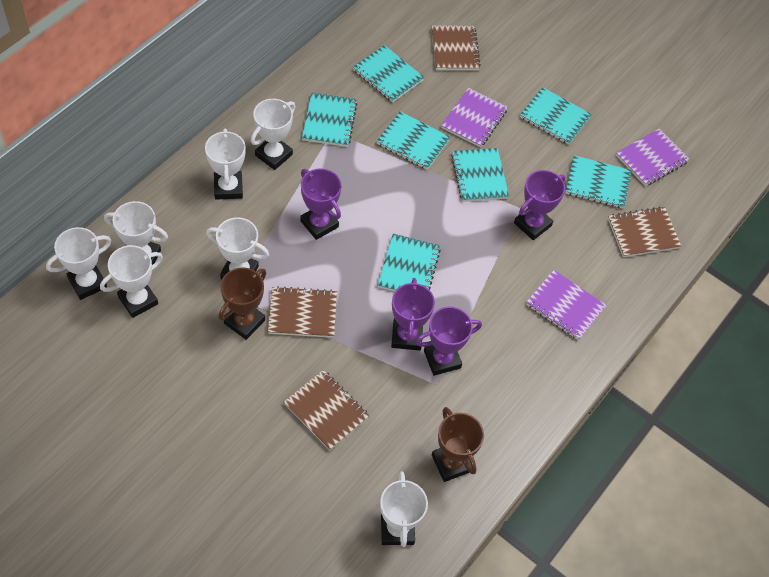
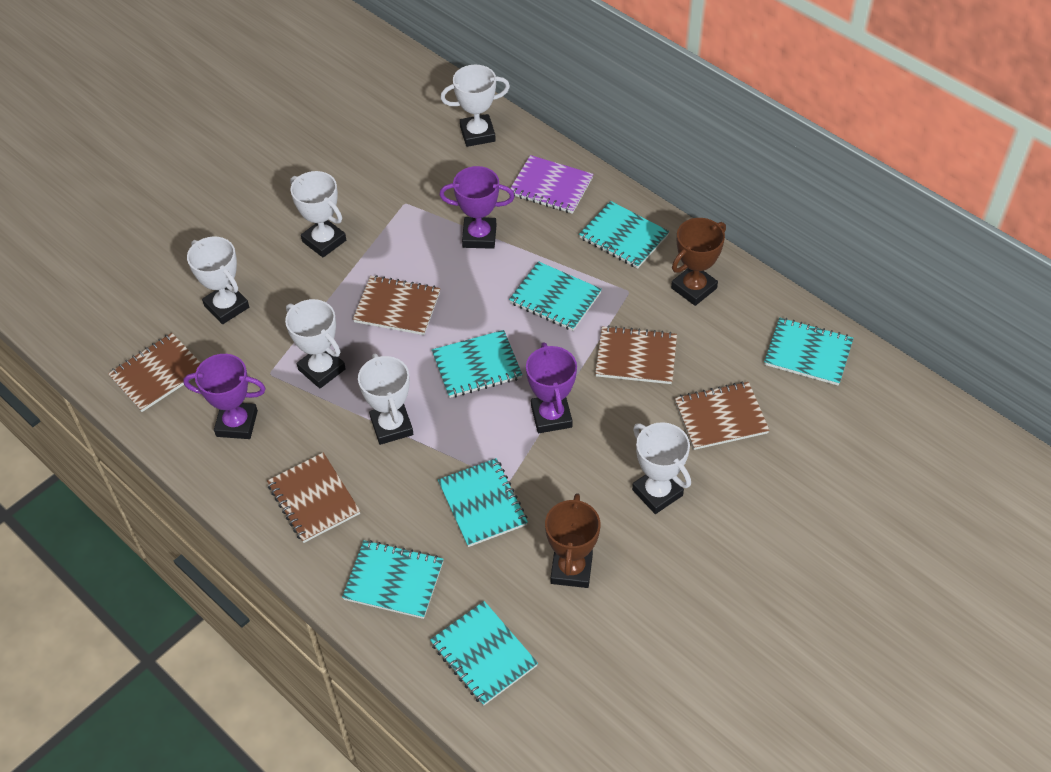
brown notebook: 4 -> 5
purple notebook: 3 -> 1
purple trophy: 4 -> 3
white trophy: 7 -> 6

